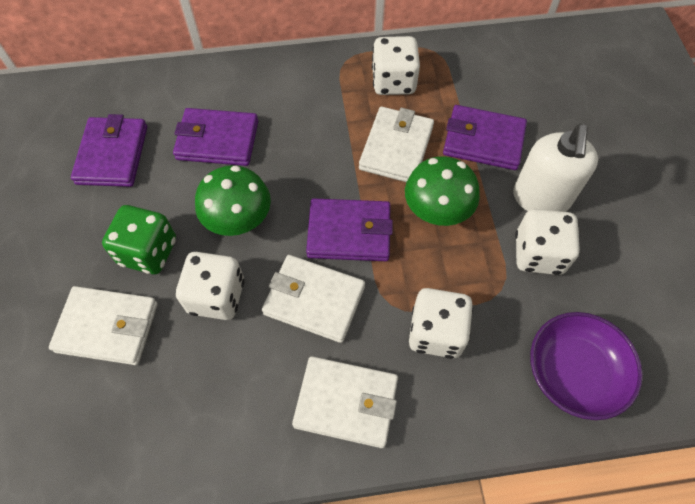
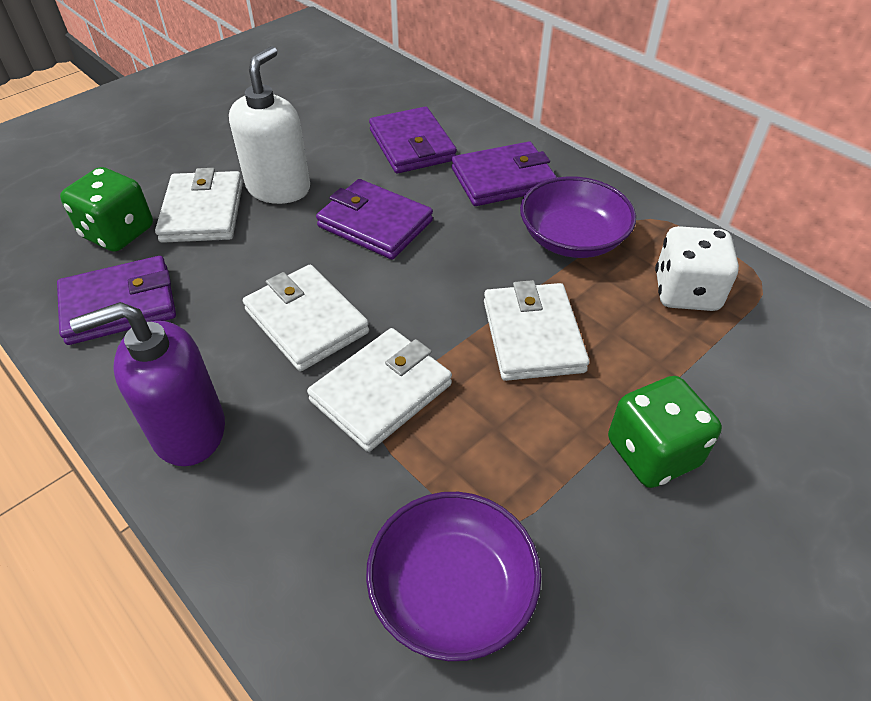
green dice: 1 -> 2
green mushroom: 2 -> 0
purple bowl: 1 -> 2
purple soap dispenser: 0 -> 1
white dice: 4 -> 1

